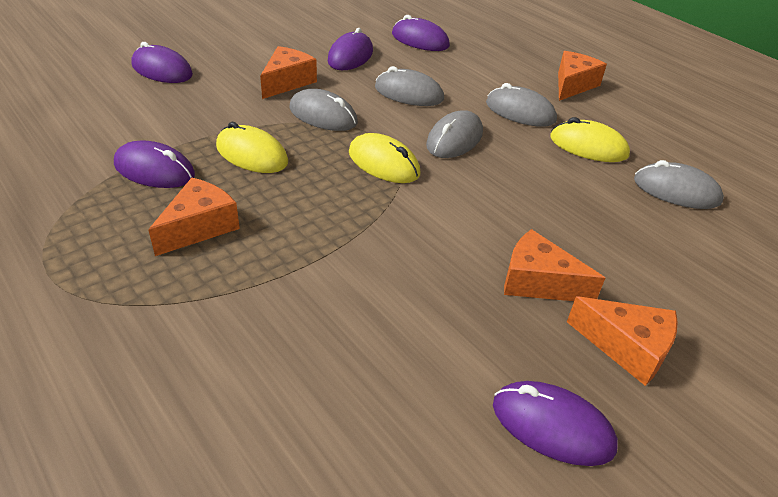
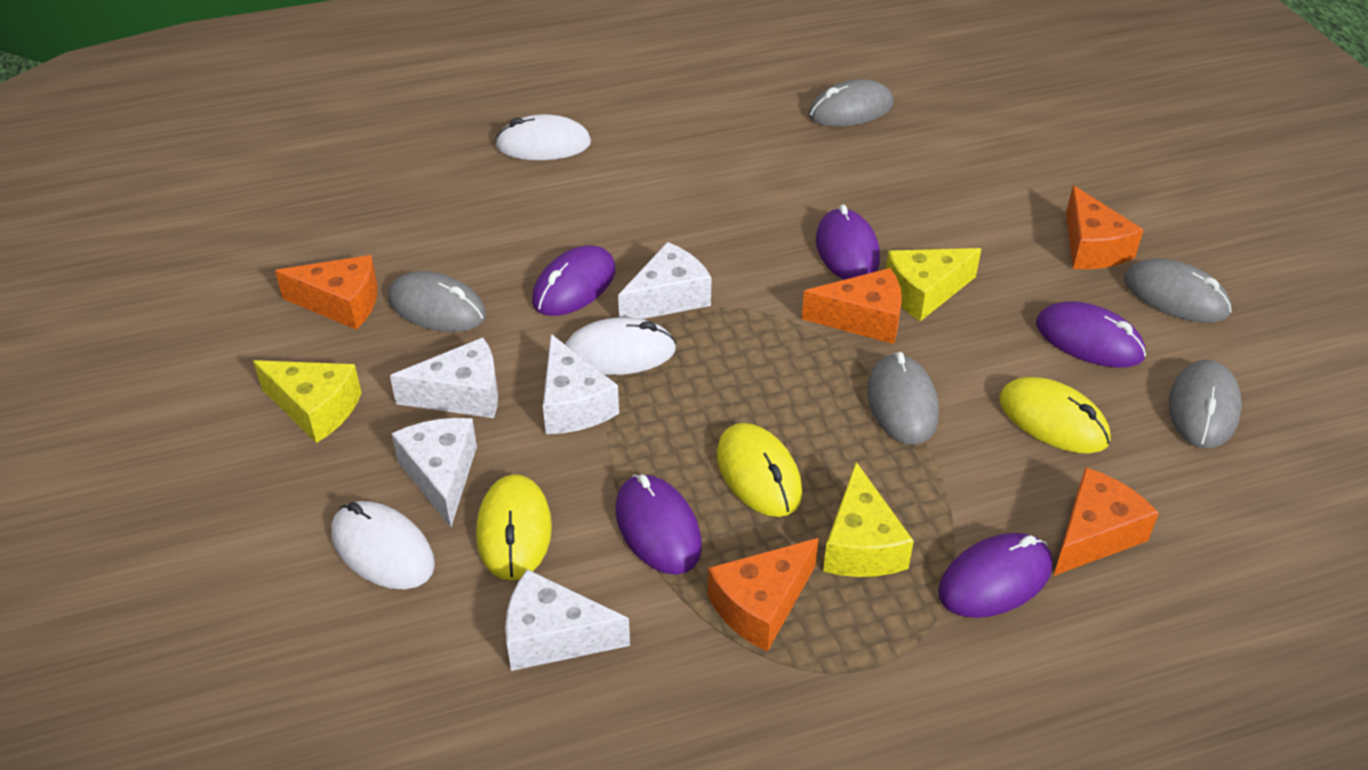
white cheese: 0 -> 5
white mouse: 0 -> 3
yellow cheese: 0 -> 3

